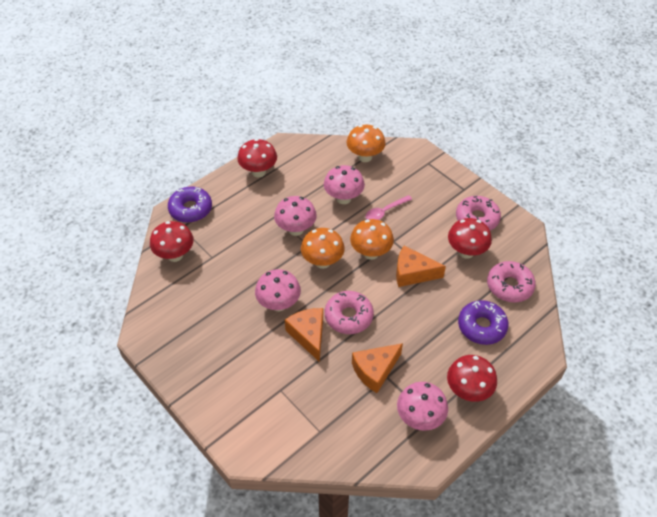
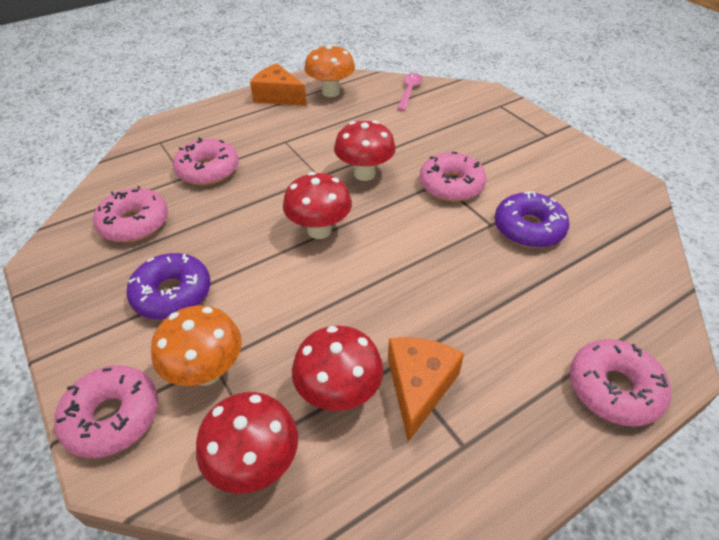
orange cheese: 3 -> 2
orange mushroom: 3 -> 2
pink donut: 3 -> 5
pink mushroom: 4 -> 0

